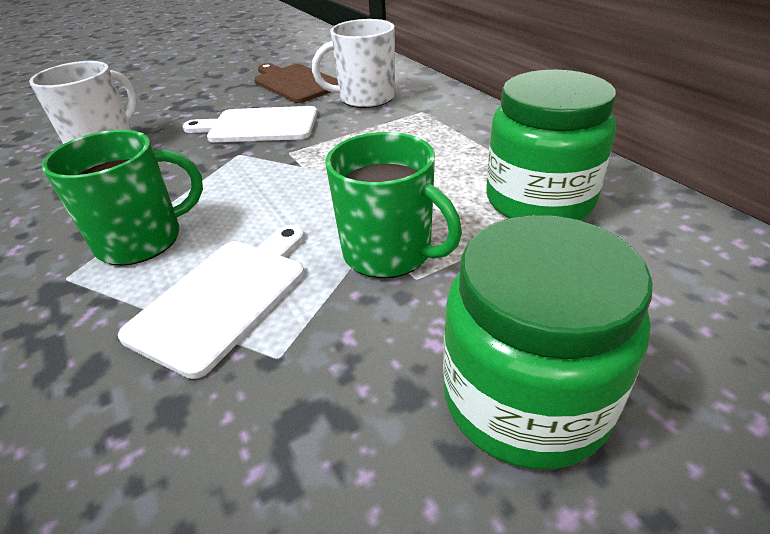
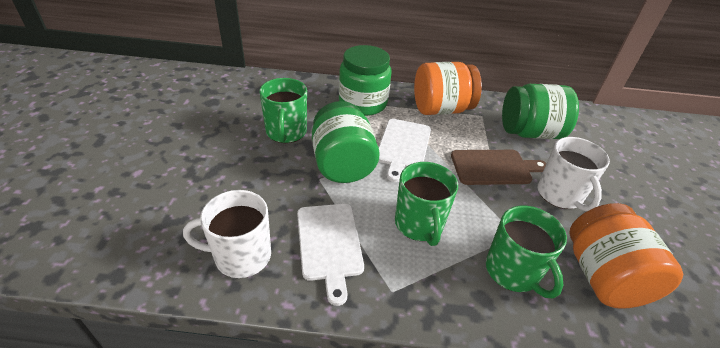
green jar: 2 -> 3
green mug: 2 -> 3
orange jar: 0 -> 2

